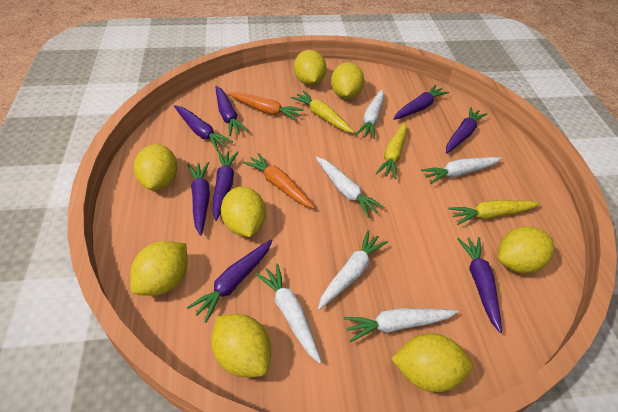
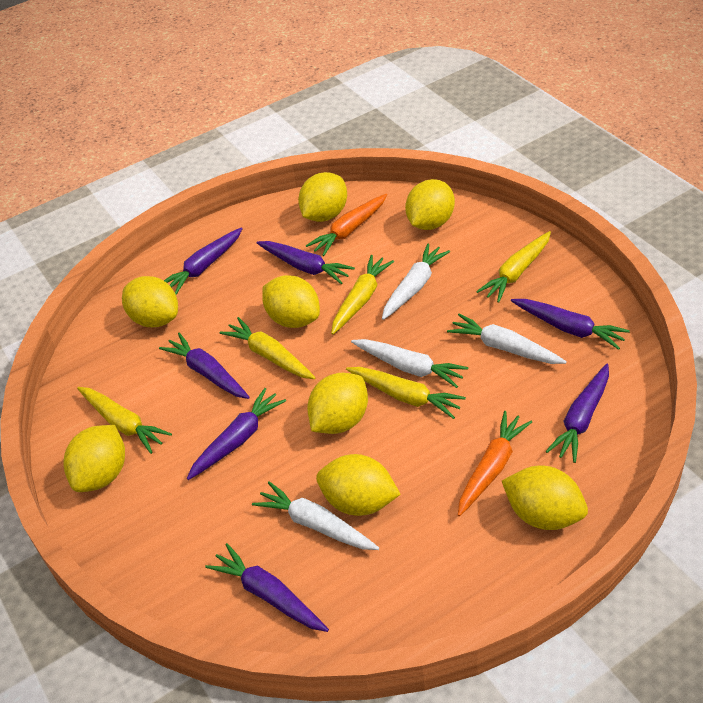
purple carrot: 8 -> 7
white carrot: 6 -> 4
yellow carrot: 3 -> 5

